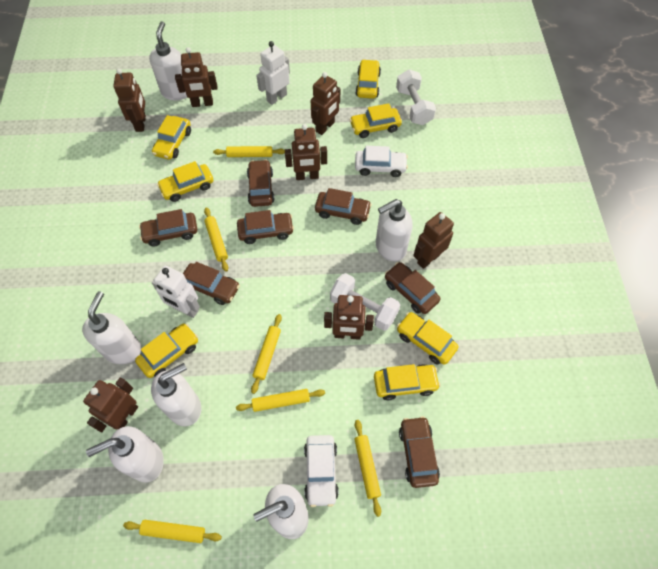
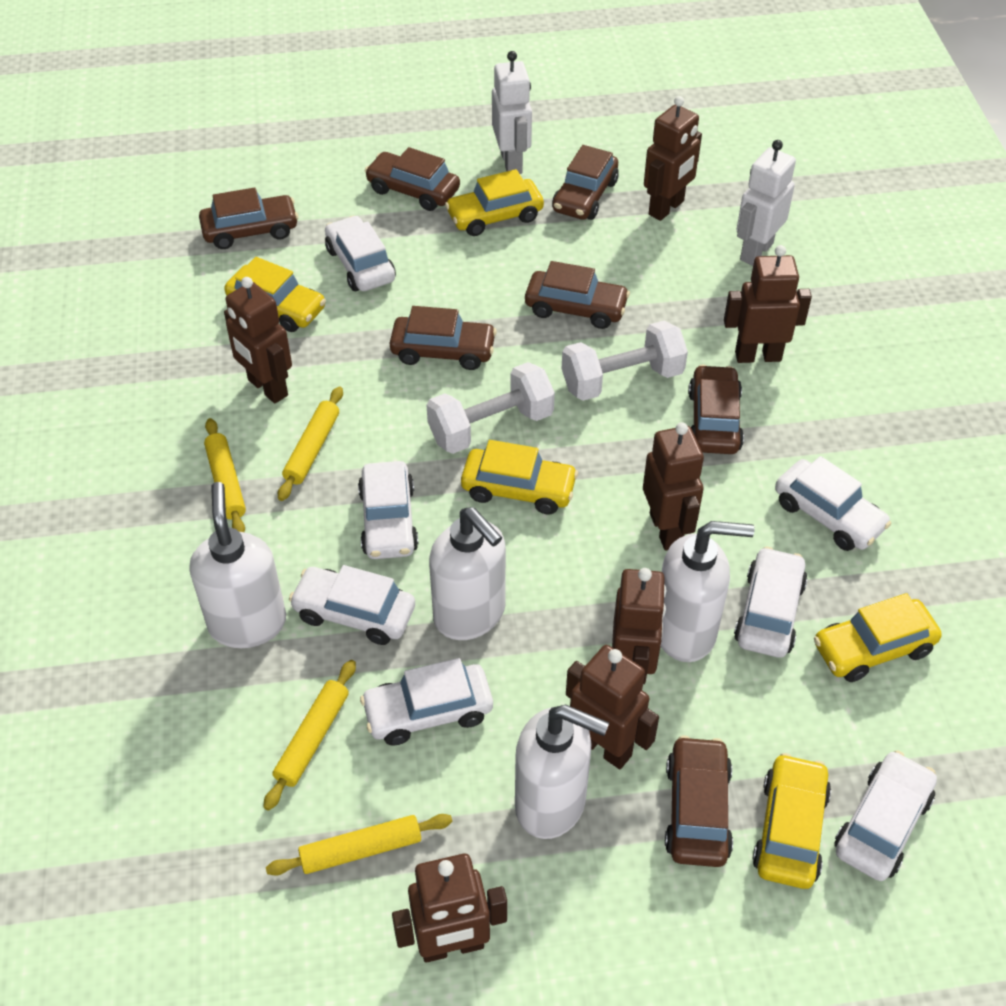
white car: 2 -> 7
white soap dispenser: 6 -> 4
yellow car: 7 -> 5
yellow rolling pin: 6 -> 4

